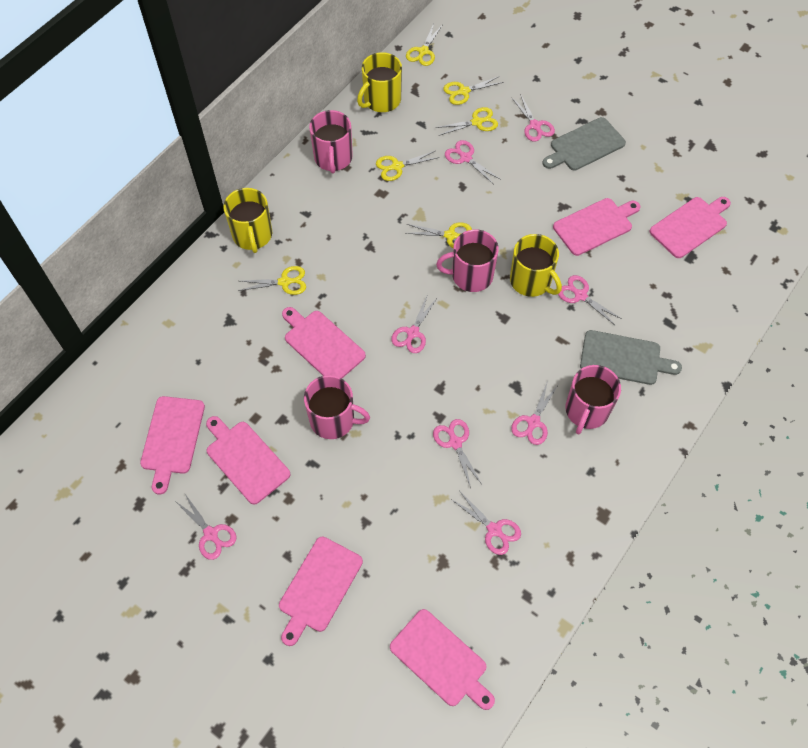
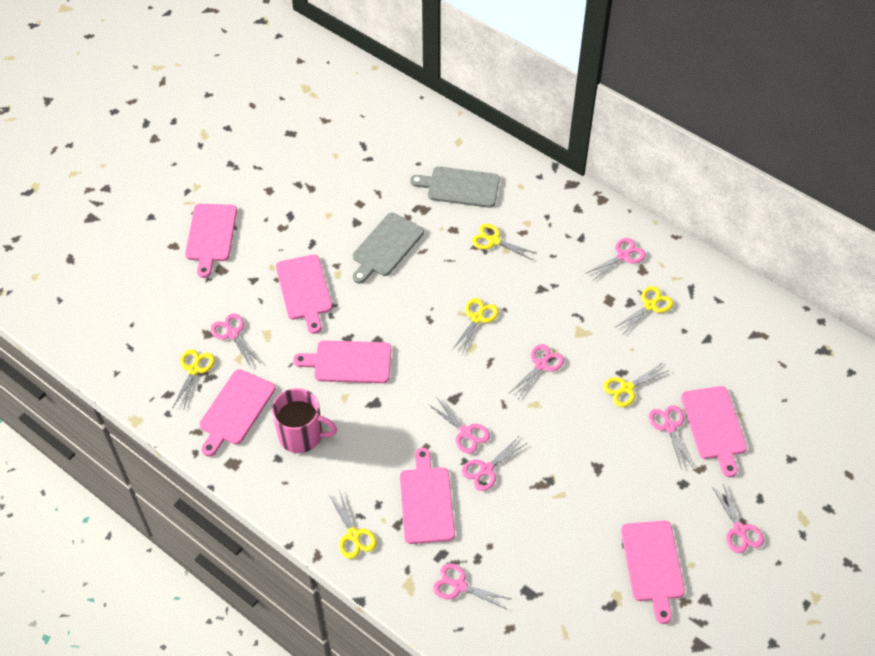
pink mug: 4 -> 1
yellow mug: 3 -> 0

